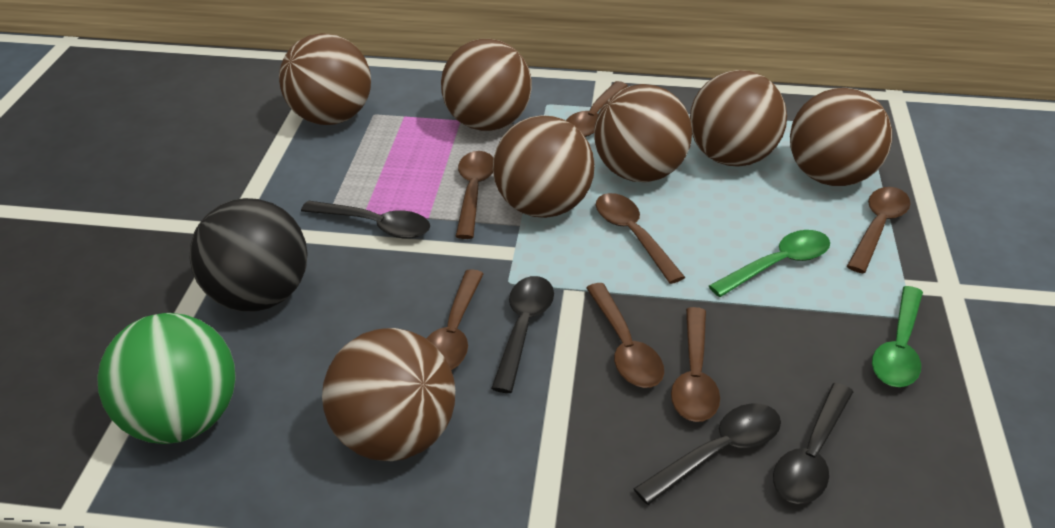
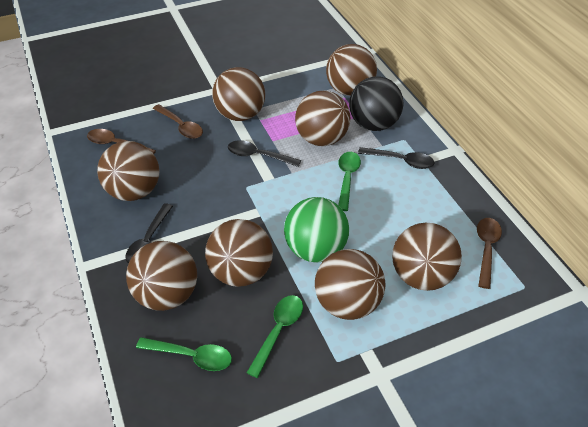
black spoon: 4 -> 3
brown ball: 7 -> 8
brown spoon: 7 -> 3
green spoon: 2 -> 3

